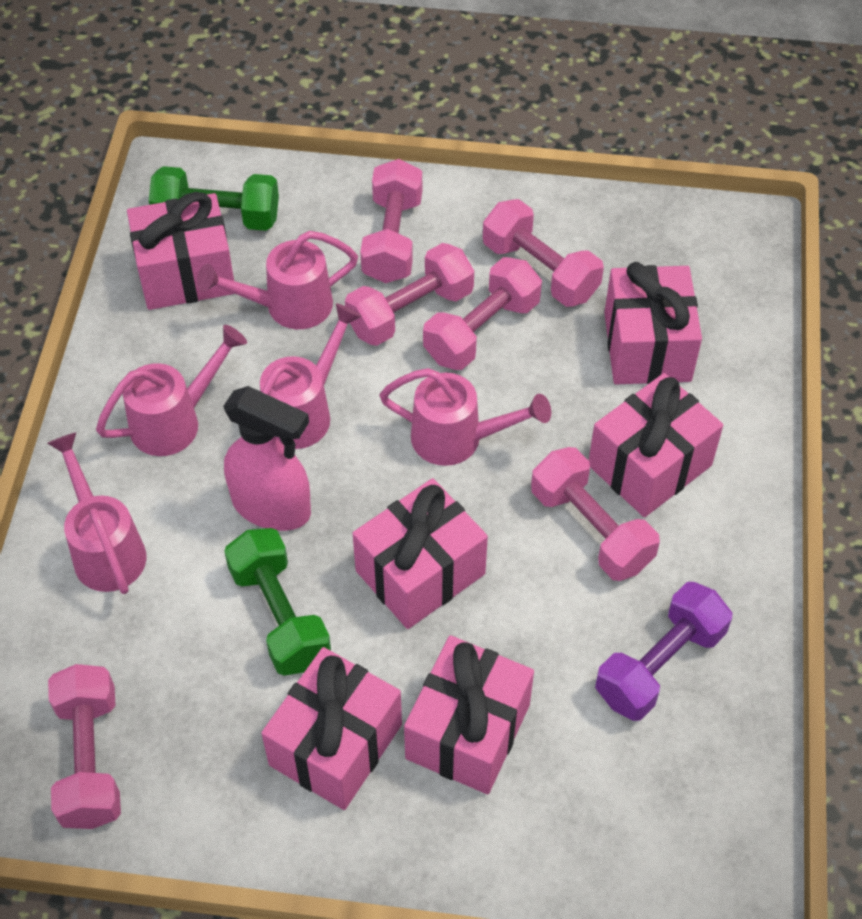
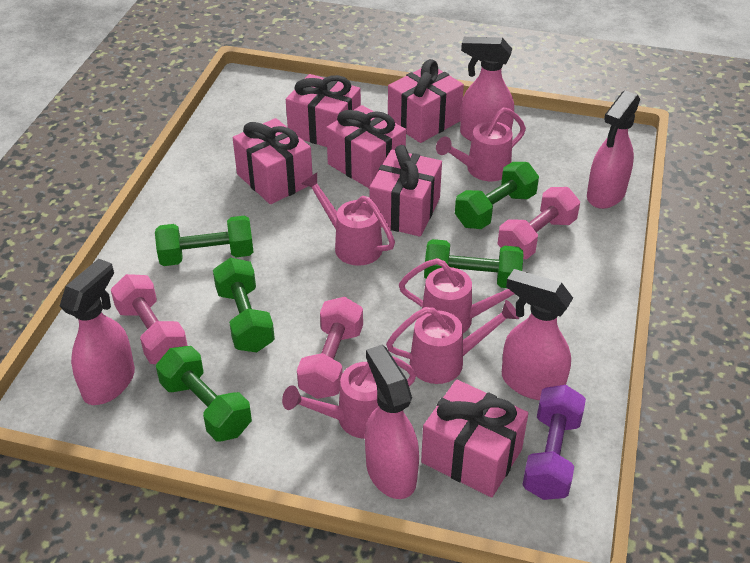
green dumbbell: 2 -> 5
pink dumbbell: 6 -> 3
pink spray bottle: 1 -> 5

